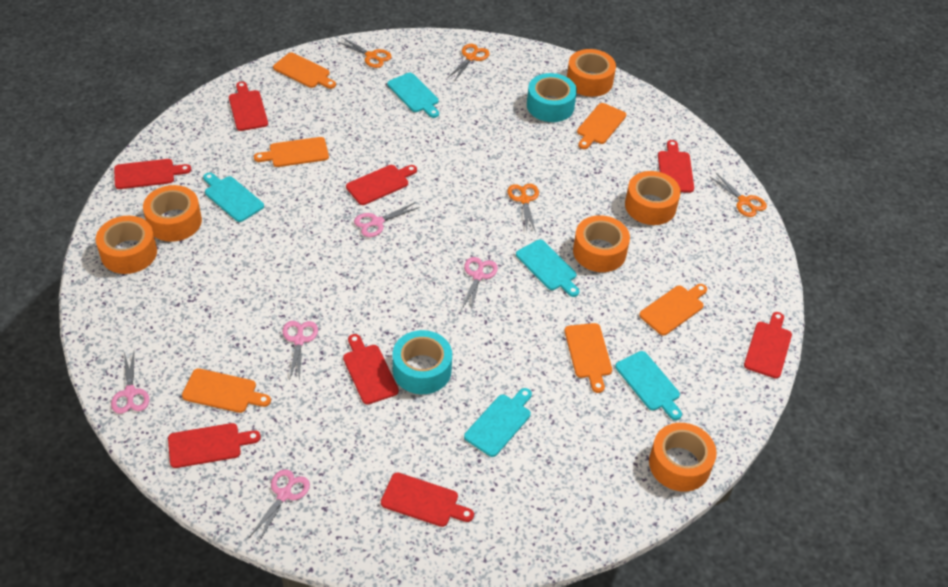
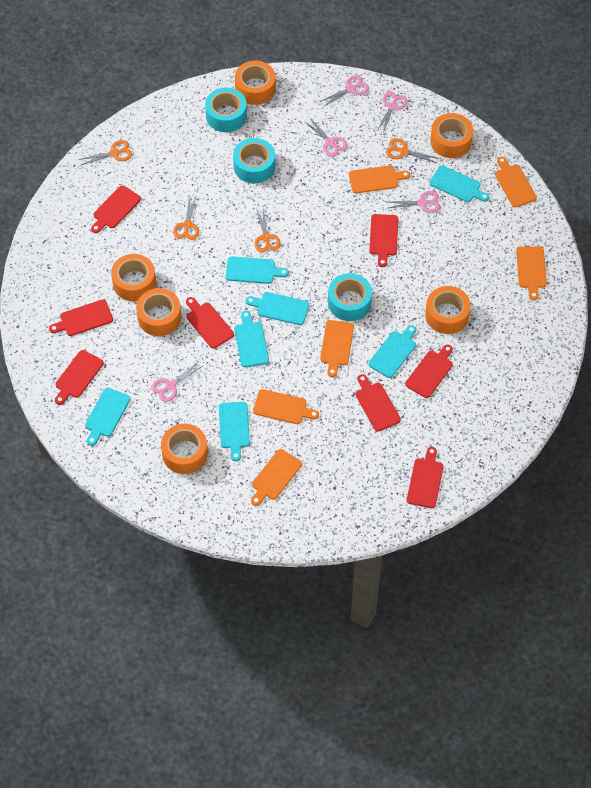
turquoise cutting board: 5 -> 7
turquoise tape: 2 -> 3

